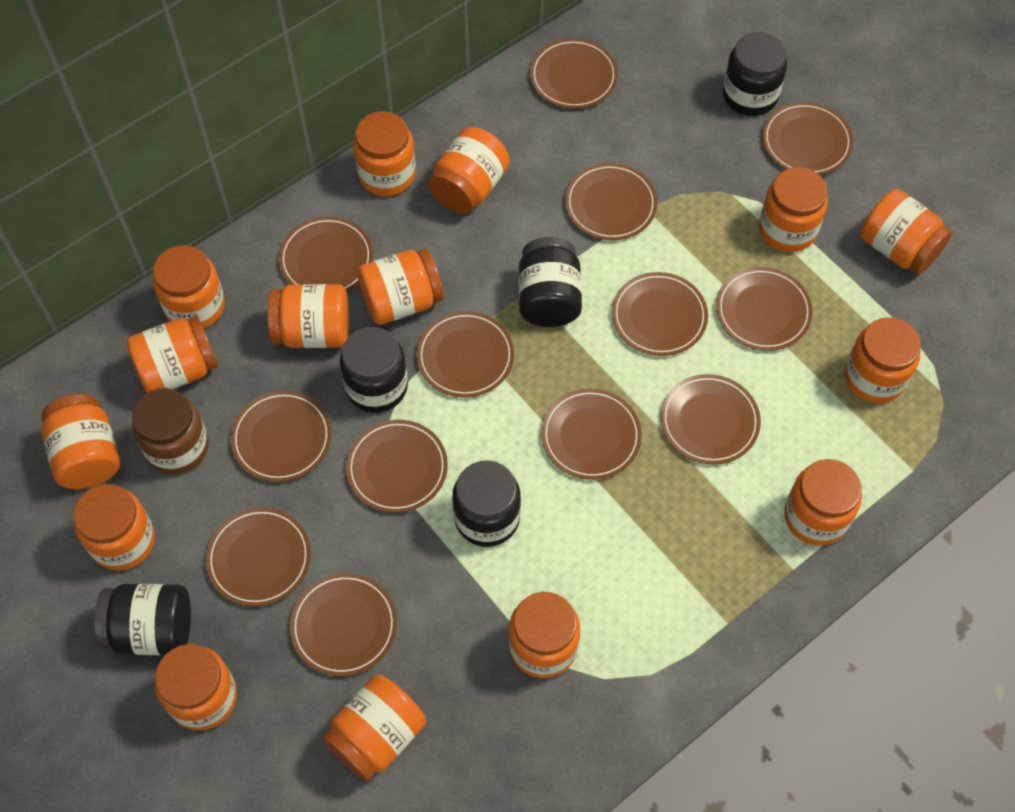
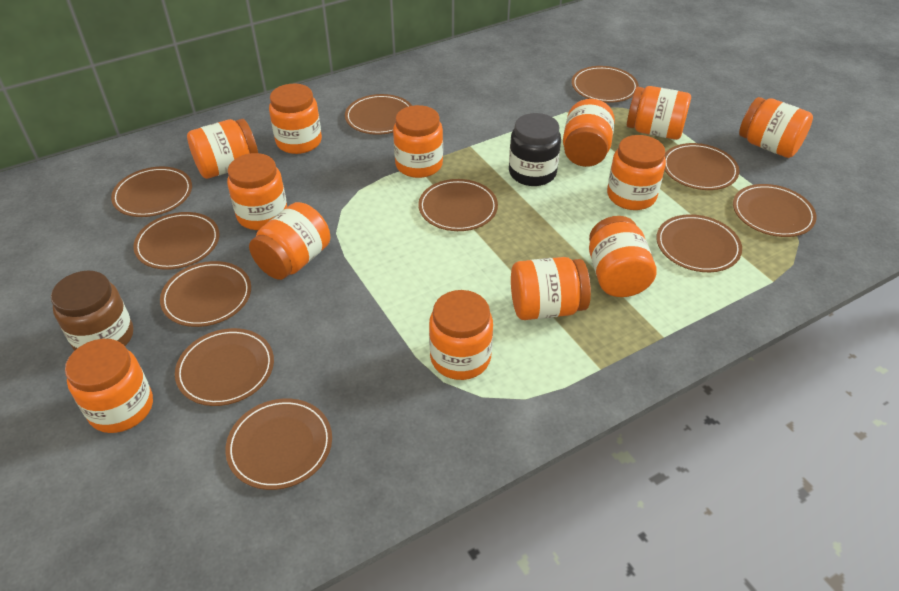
black jar: 5 -> 1
brown plate: 13 -> 11
orange jar: 15 -> 13

